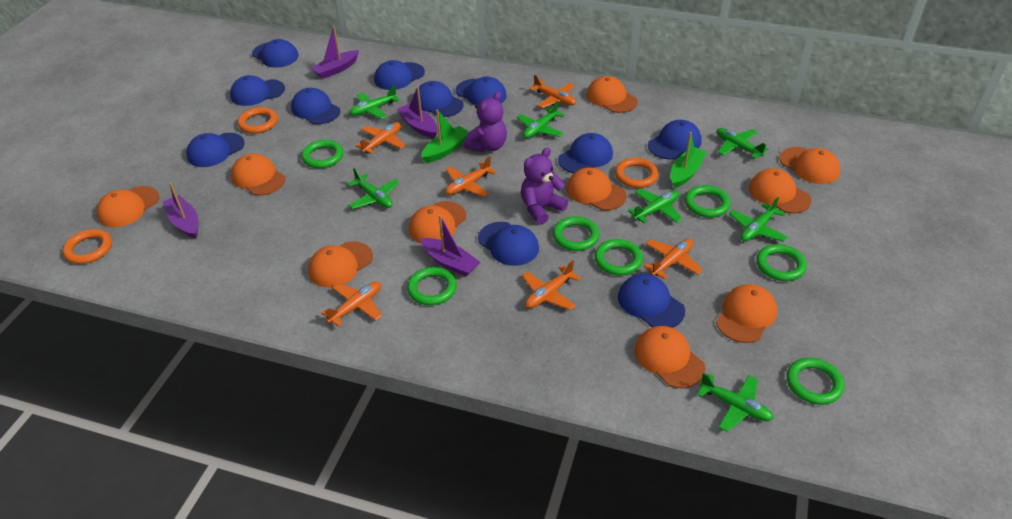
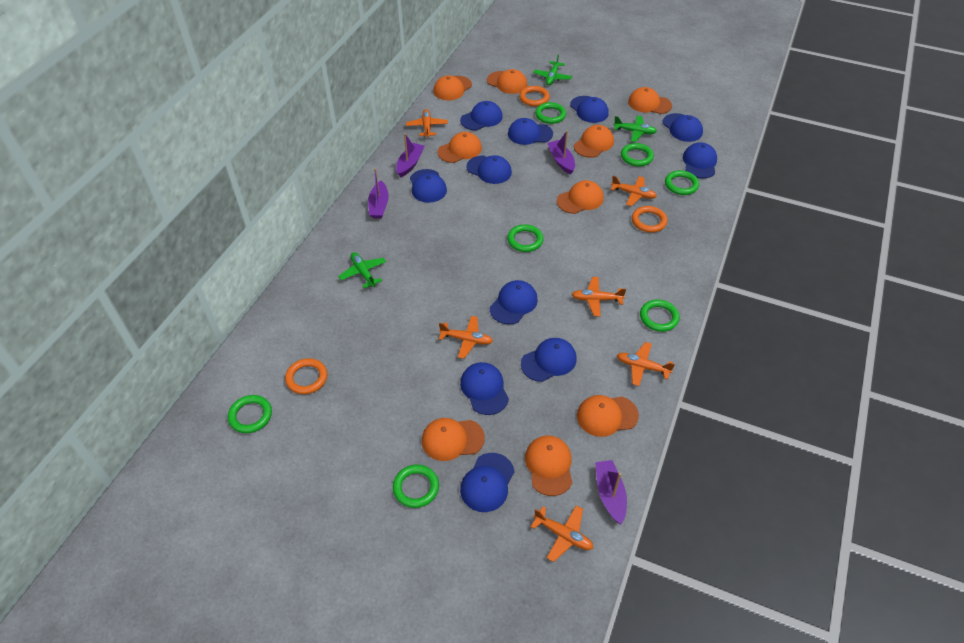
green boat: 2 -> 0
green plane: 7 -> 3
orange cap: 10 -> 9
purple teddy bear: 2 -> 0

